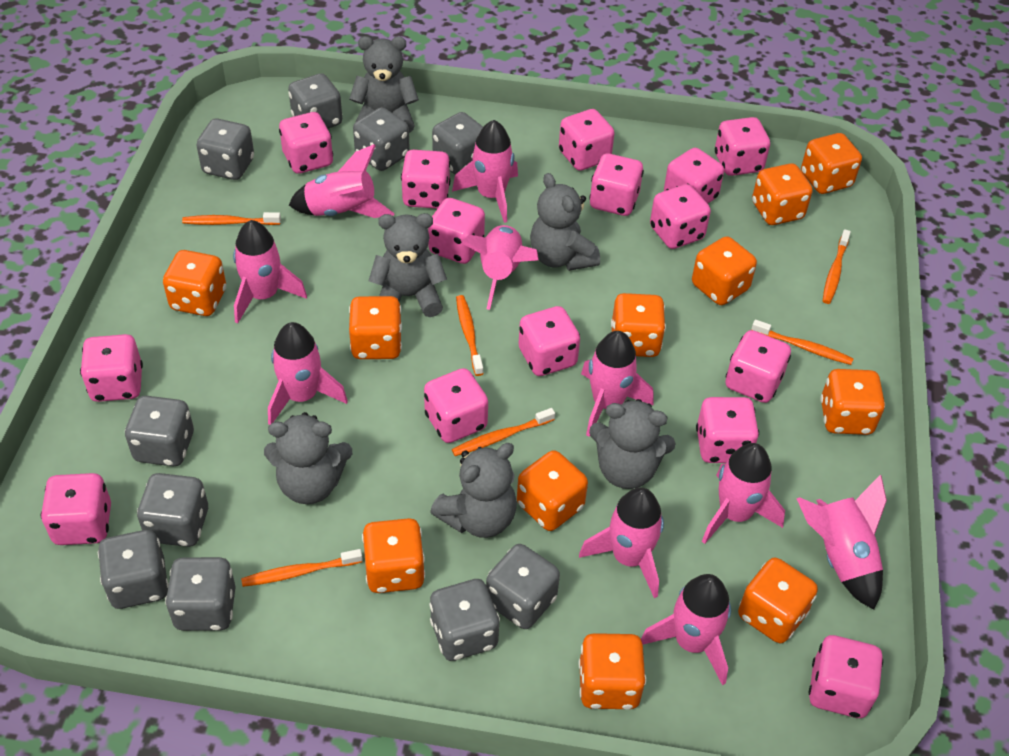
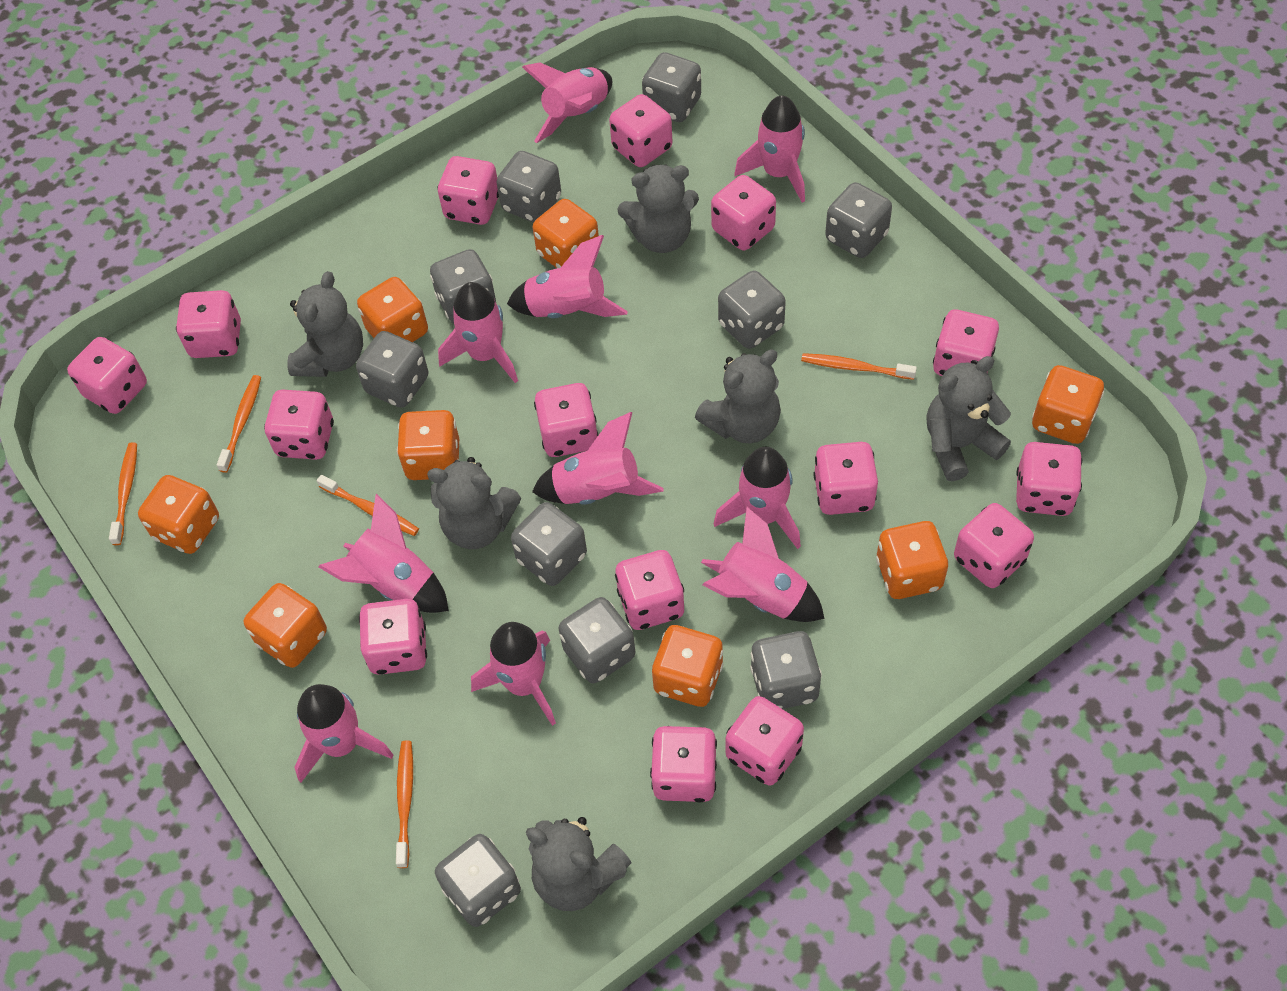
orange dice: 11 -> 8
orange toothbrush: 6 -> 5

